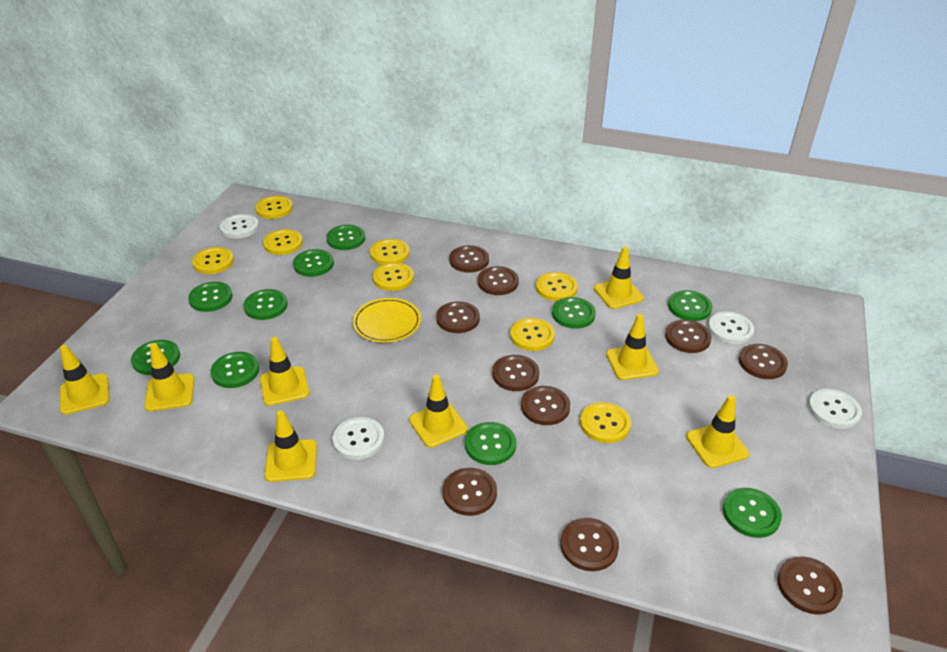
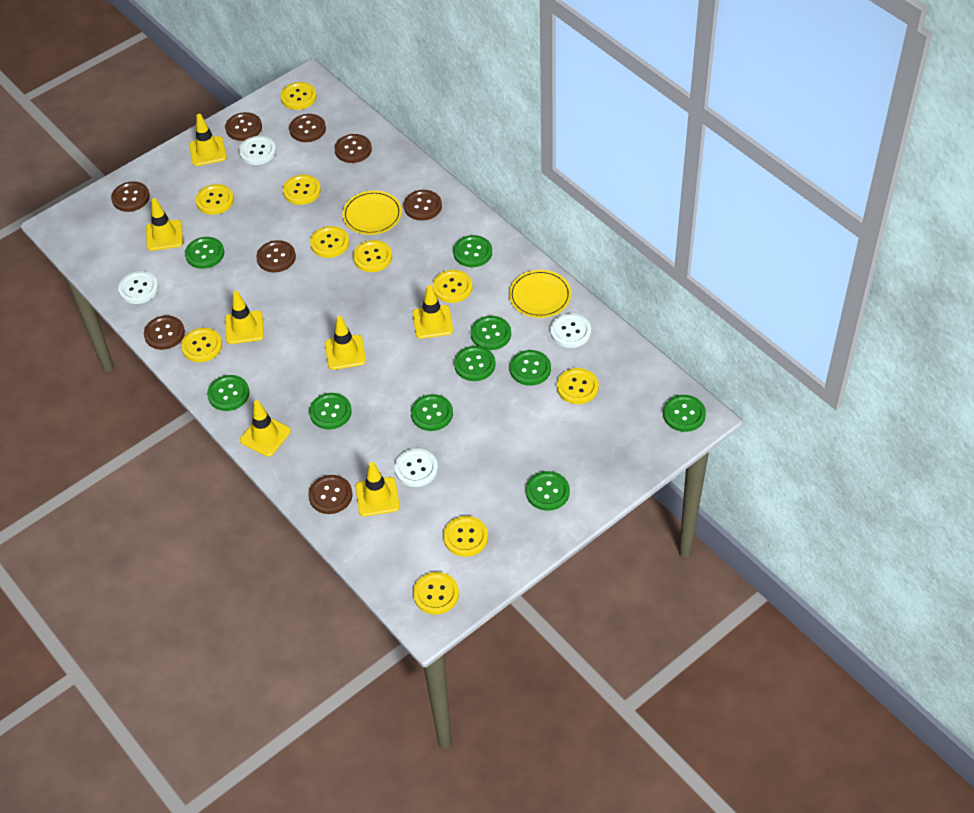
brown button: 10 -> 8
yellow button: 8 -> 10
yellow plate: 1 -> 2
yellow traffic cone: 8 -> 7

